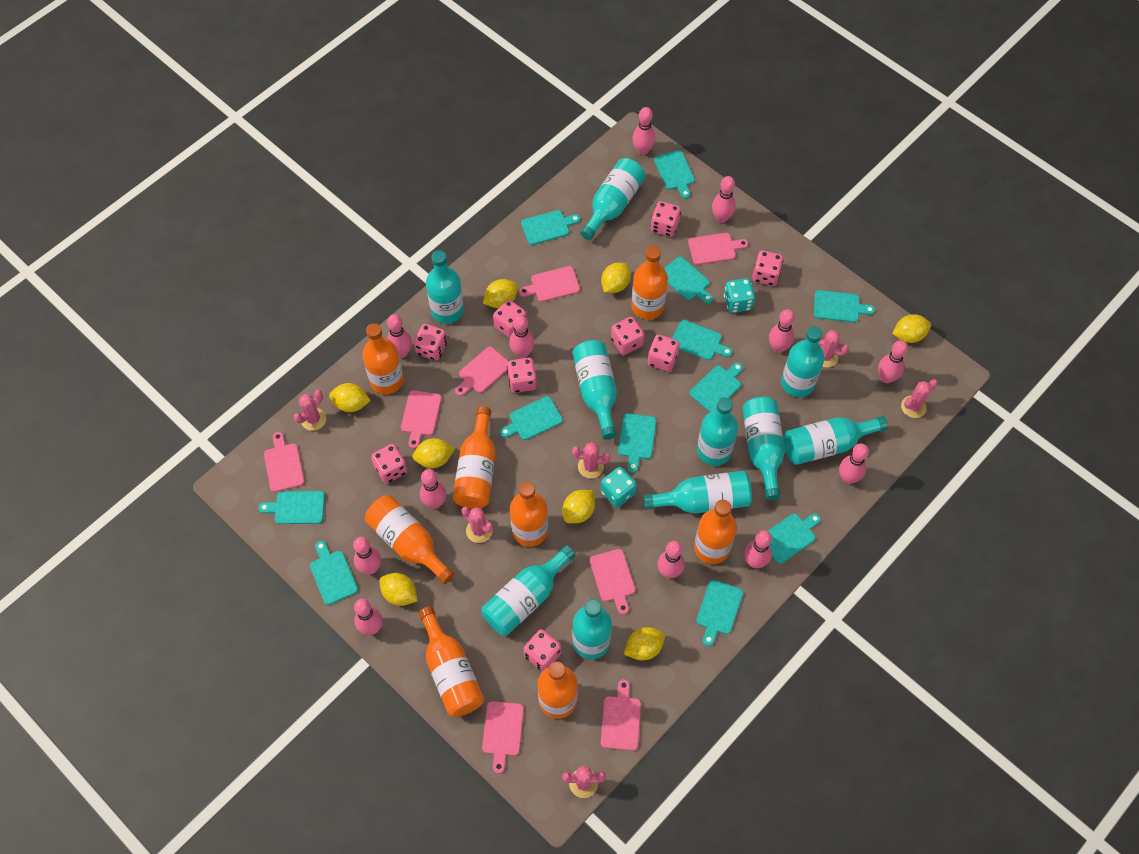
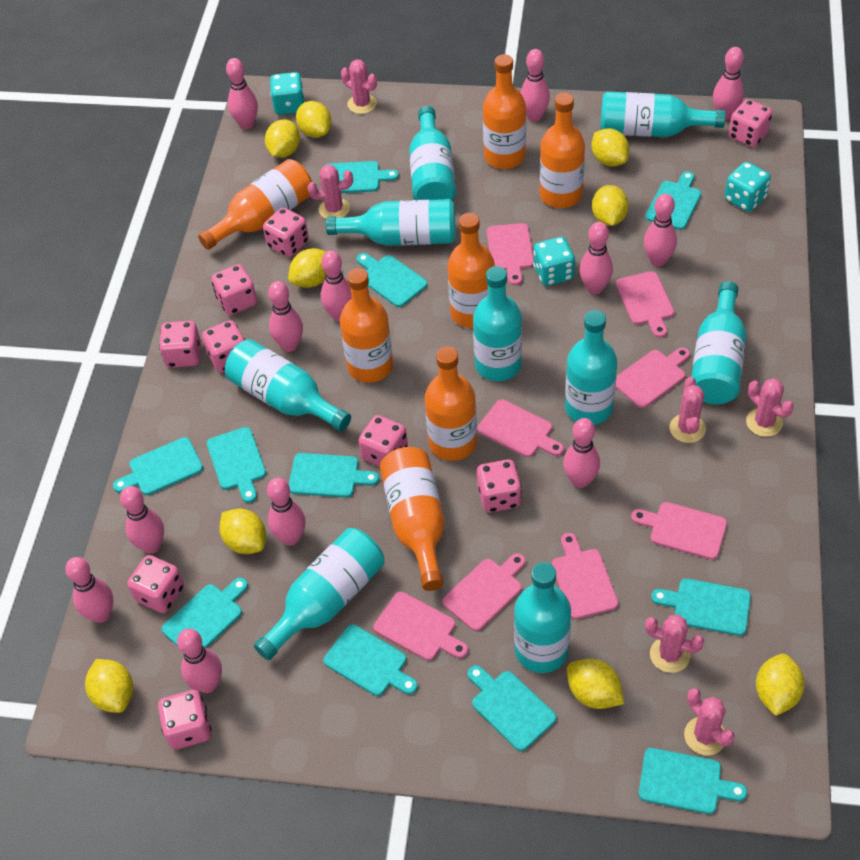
orange bottle: 8 -> 7
turquoise bottle: 10 -> 9
turquoise cutting board: 12 -> 11
turquoise dice: 2 -> 3
yellow lemon: 8 -> 9

